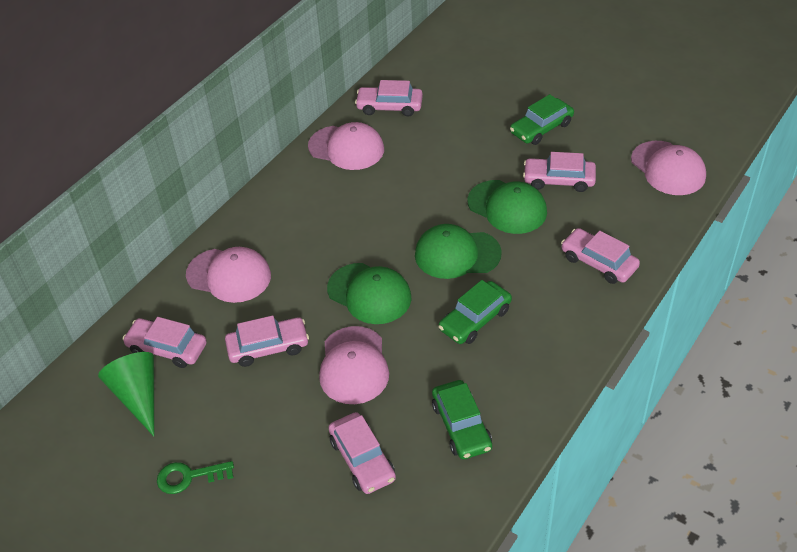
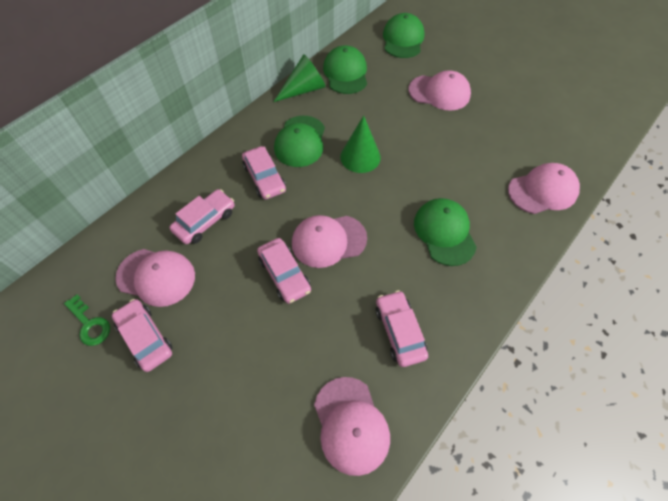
green cap: 3 -> 4
green car: 3 -> 0
green cone: 1 -> 2
pink cap: 4 -> 5
pink car: 6 -> 5

